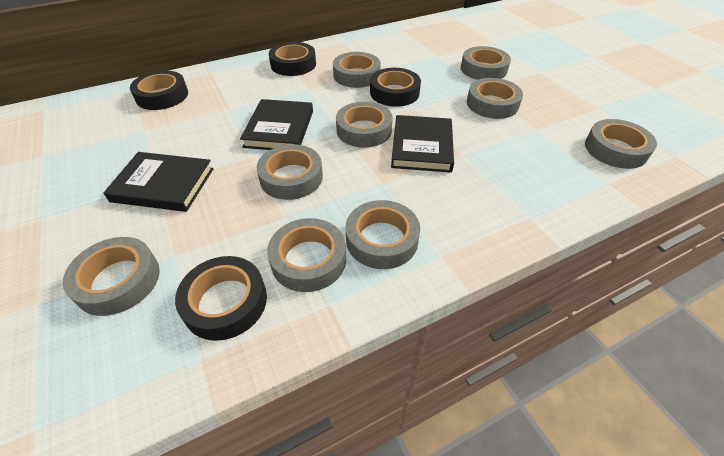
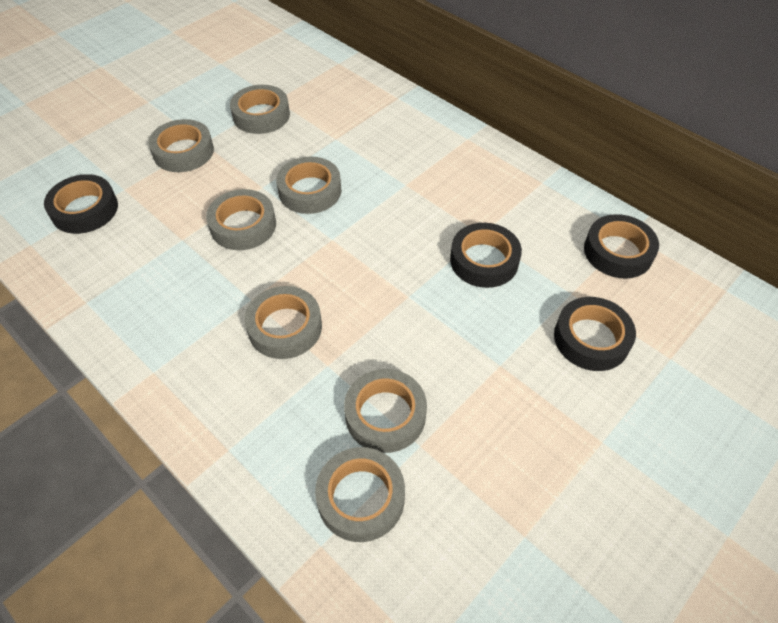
black book: 3 -> 0
grey tape: 9 -> 7

